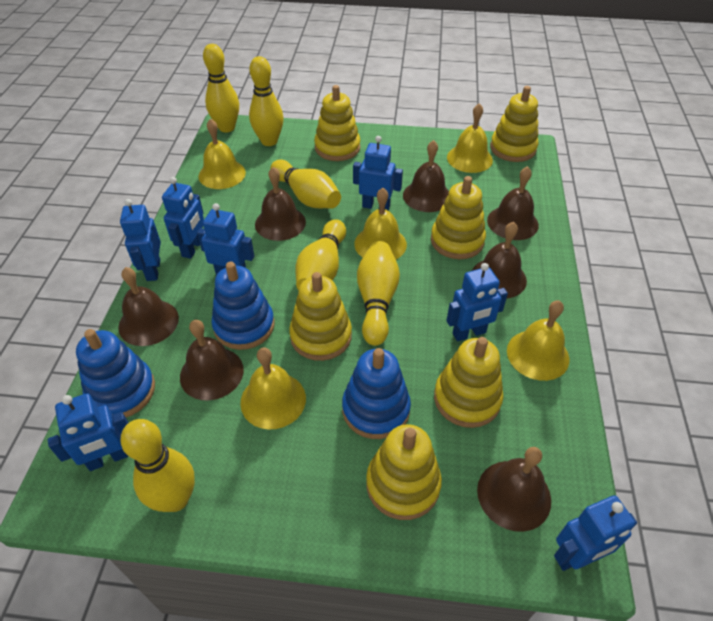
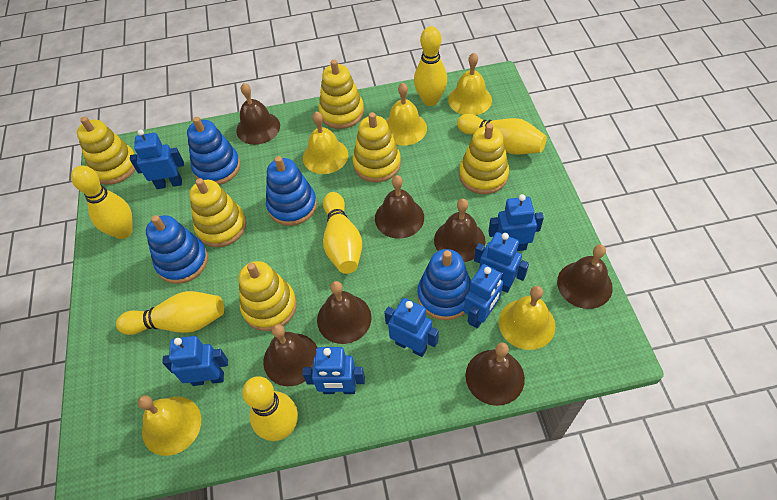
blue stacking toy: 3 -> 4

